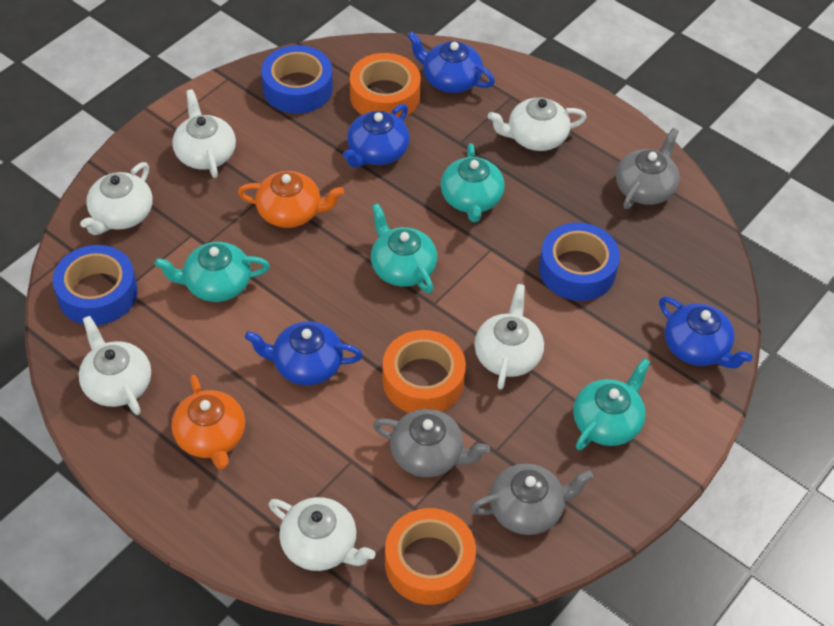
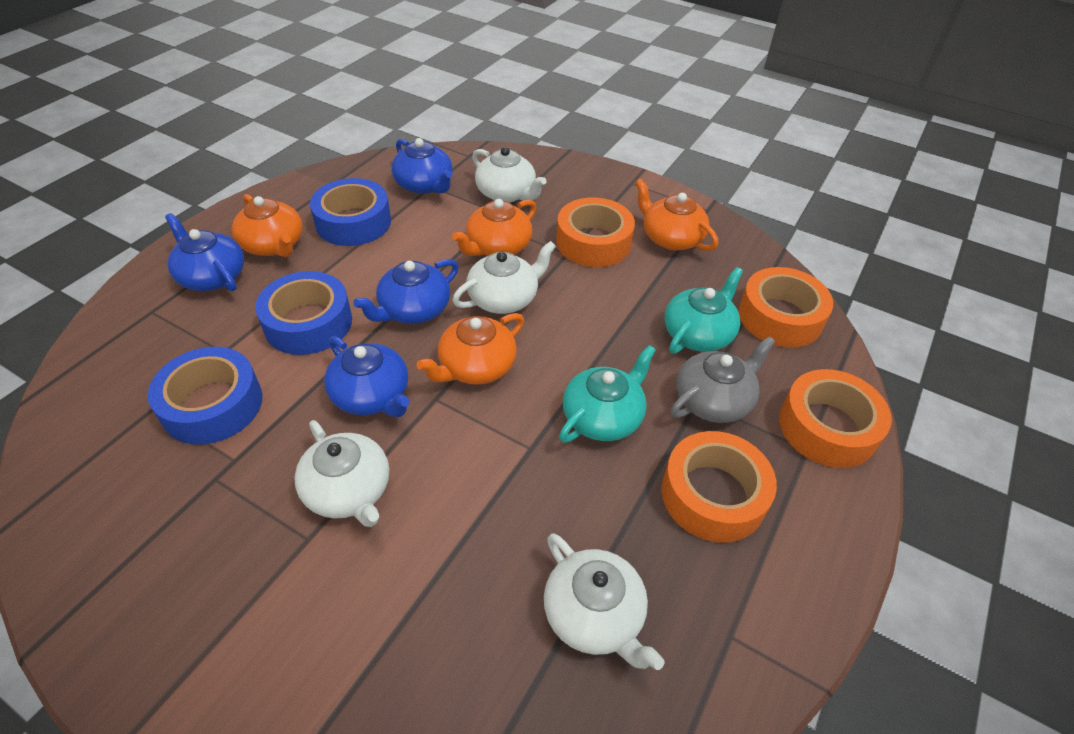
grey teapot: 3 -> 1
orange tape: 3 -> 4
orange teapot: 2 -> 4
turquoise teapot: 4 -> 2
white teapot: 6 -> 4

